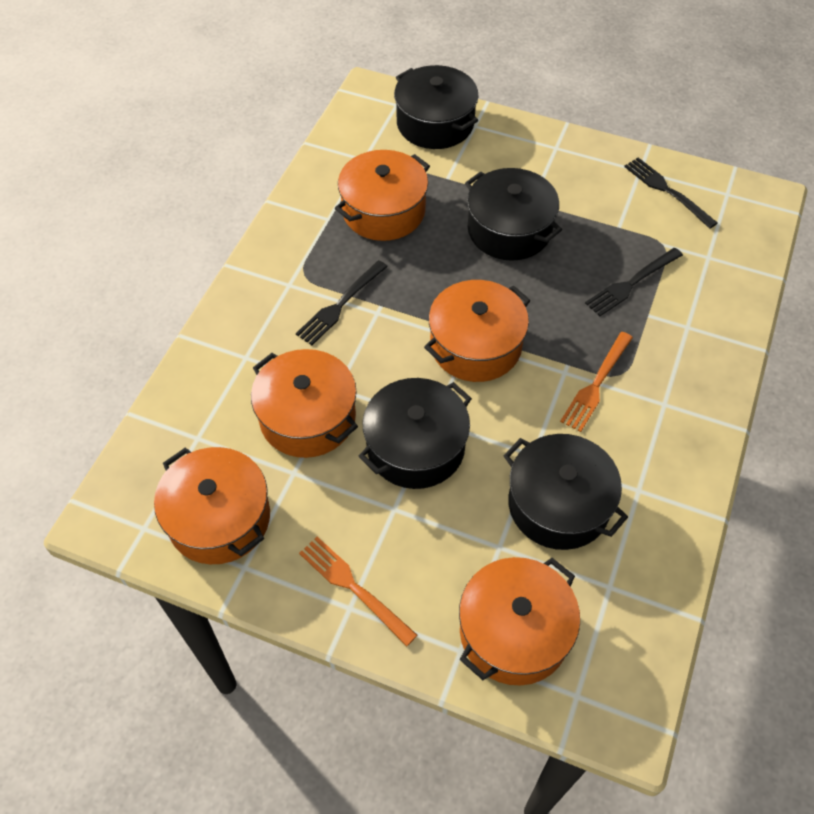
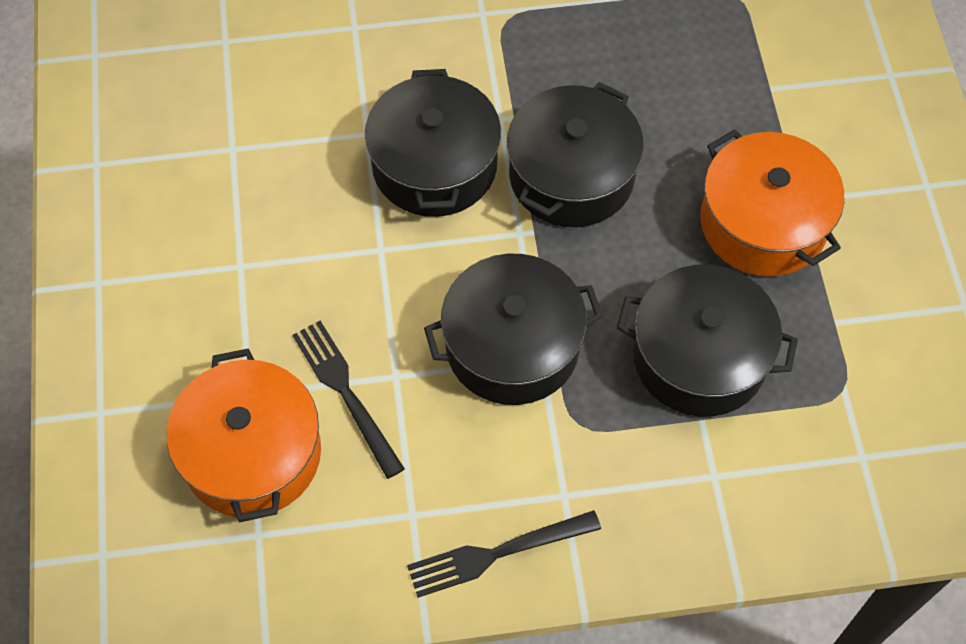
black fork: 3 -> 2
orange fork: 2 -> 0
orange pot: 5 -> 2

